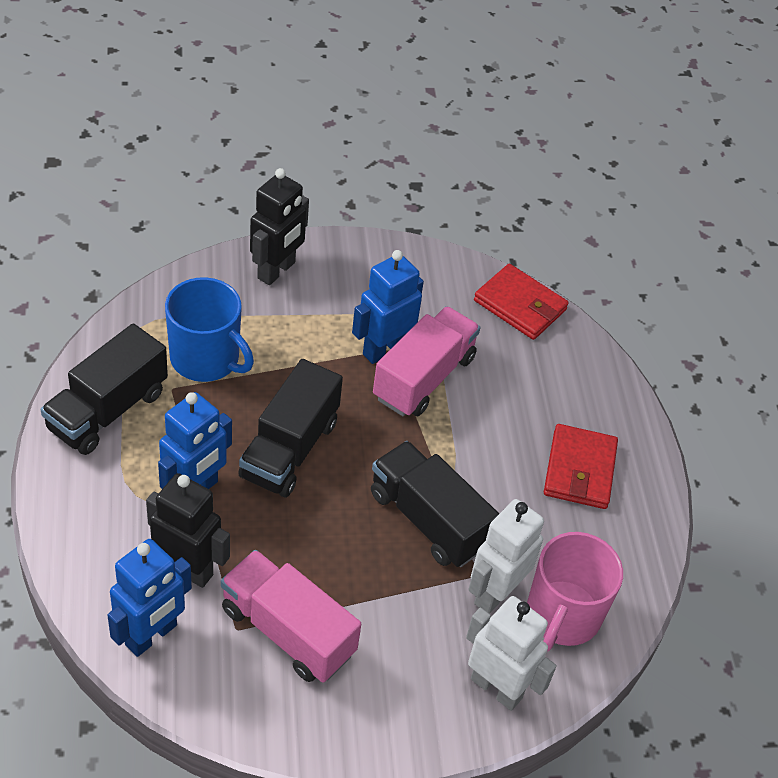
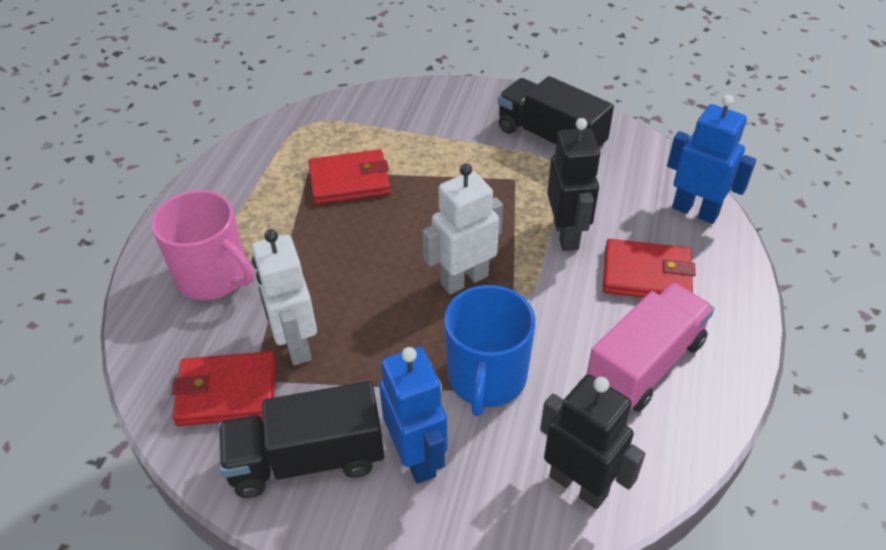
black truck: 3 -> 2
blue robot: 3 -> 2
pink truck: 2 -> 1
red wallet: 2 -> 3

